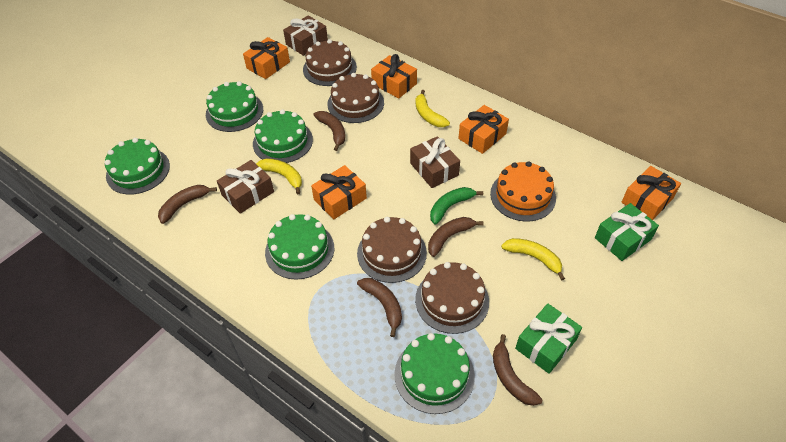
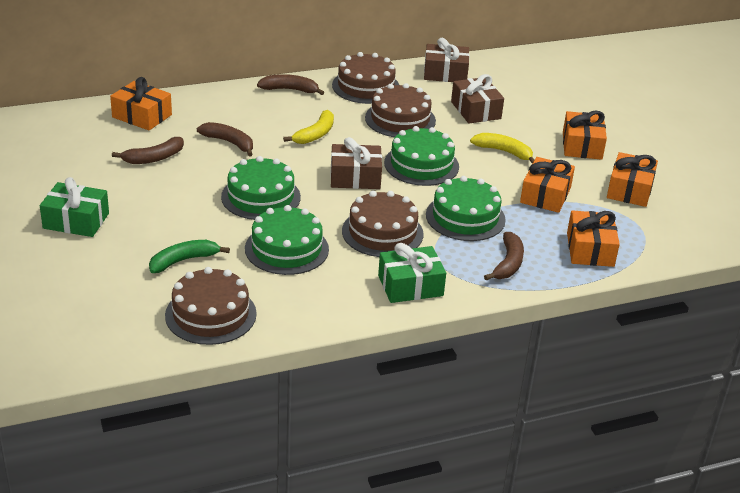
brown banana: 5 -> 4
green cake: 5 -> 4
orange cake: 1 -> 0
yellow banana: 3 -> 2

